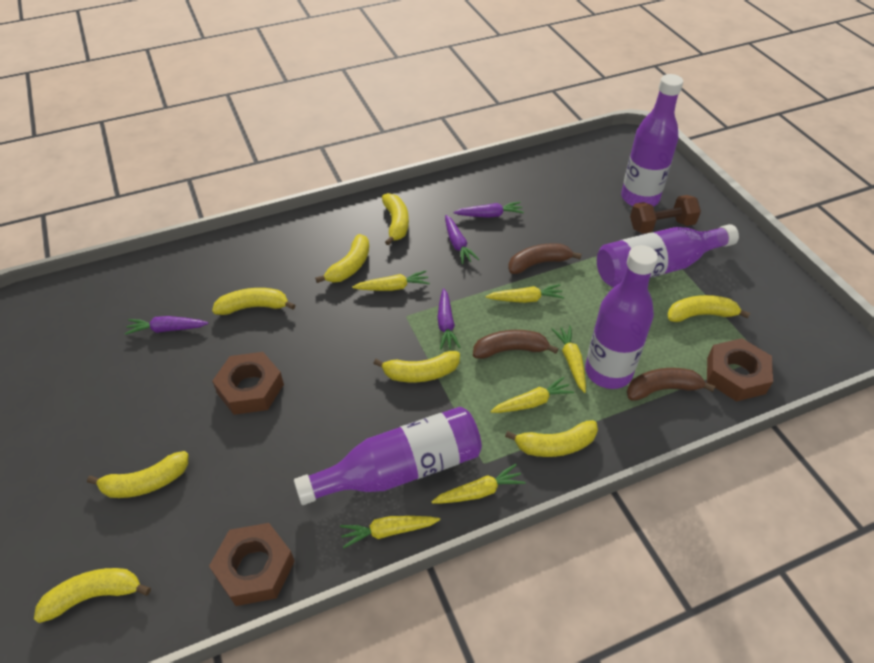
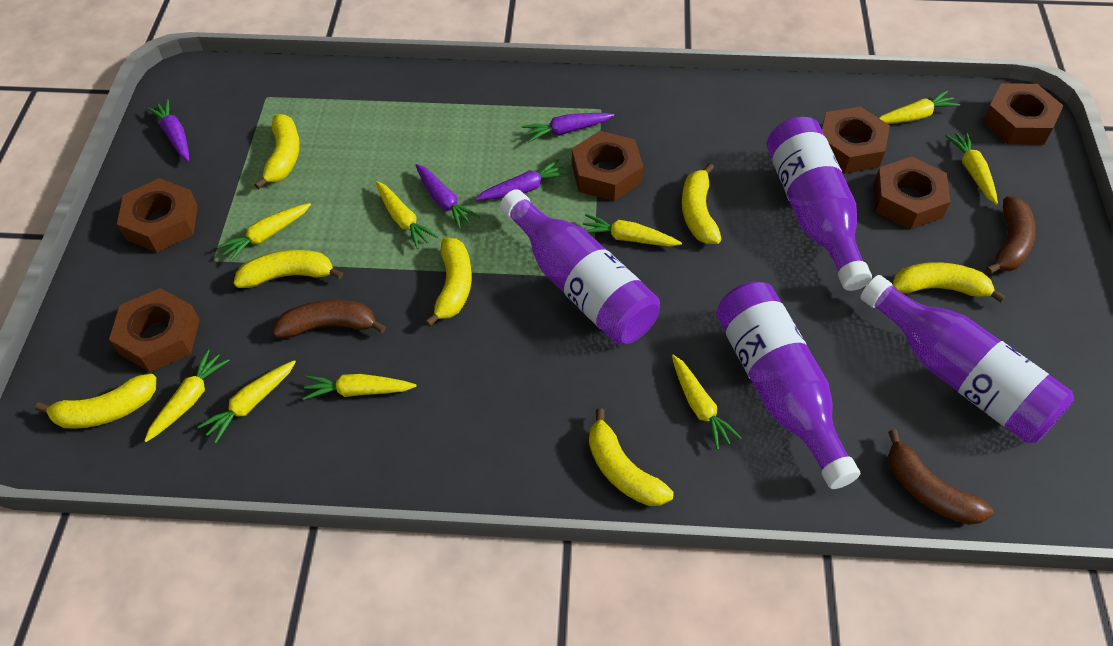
brown dumbbell: 1 -> 0
brown nut: 3 -> 6
yellow banana: 8 -> 7
yellow carrot: 6 -> 9

